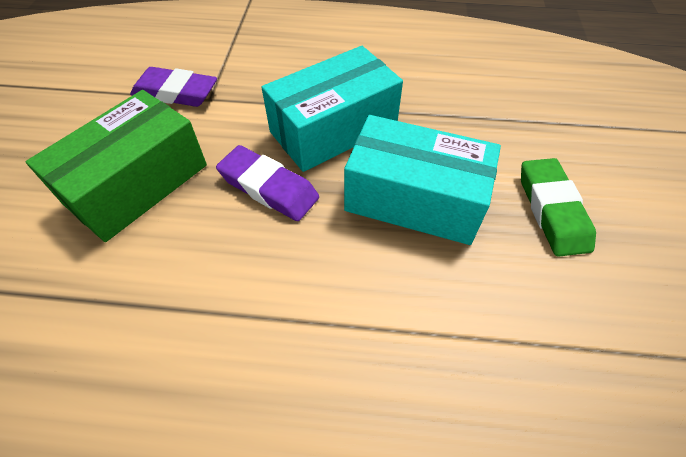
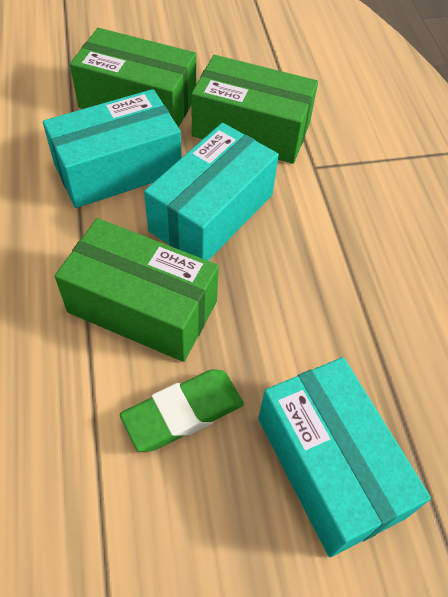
green box: 1 -> 3
purple eraser: 2 -> 0
turquoise box: 2 -> 3

